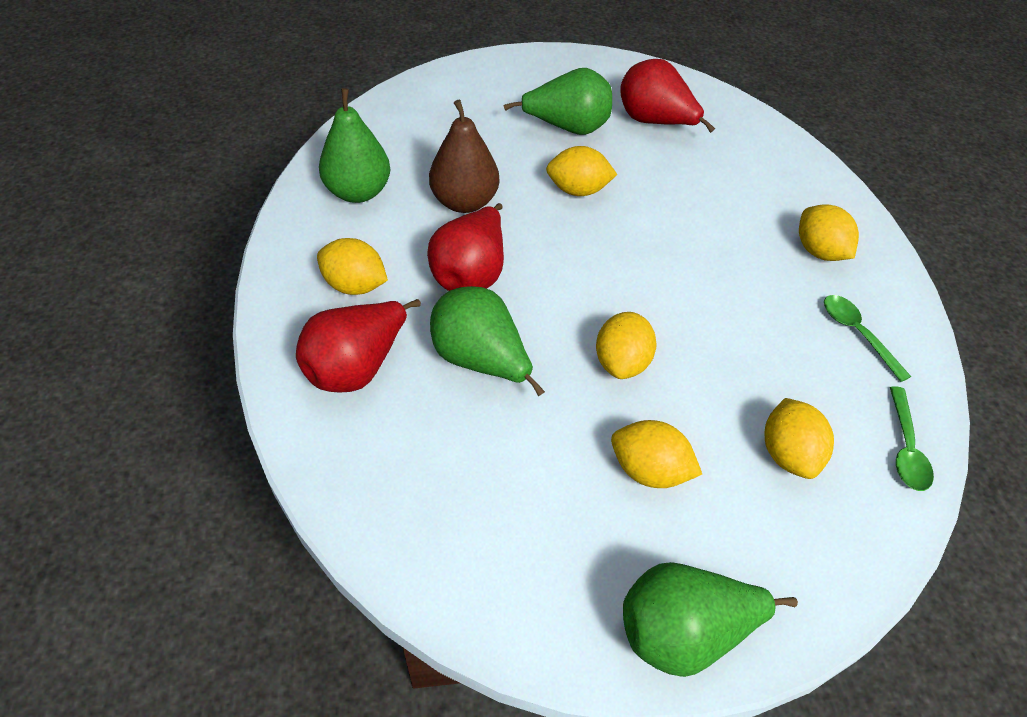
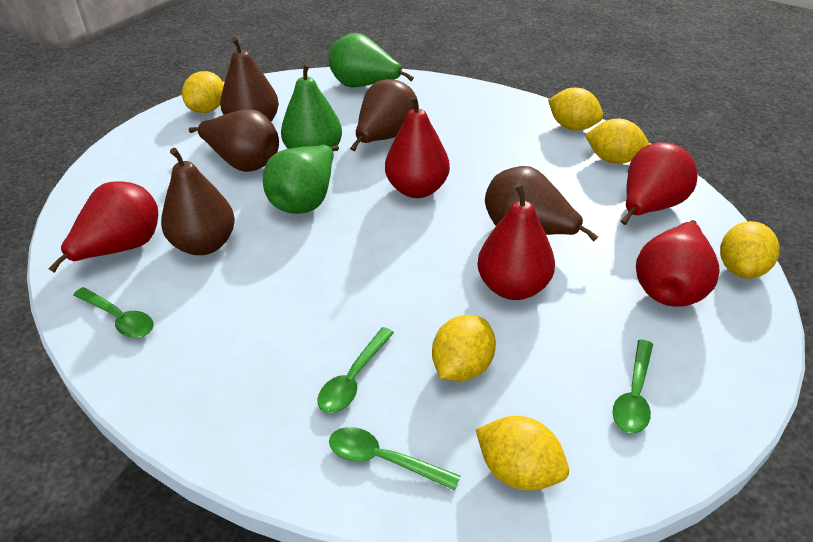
brown pear: 1 -> 5
green pear: 4 -> 3
green spoon: 2 -> 4
red pear: 3 -> 5

